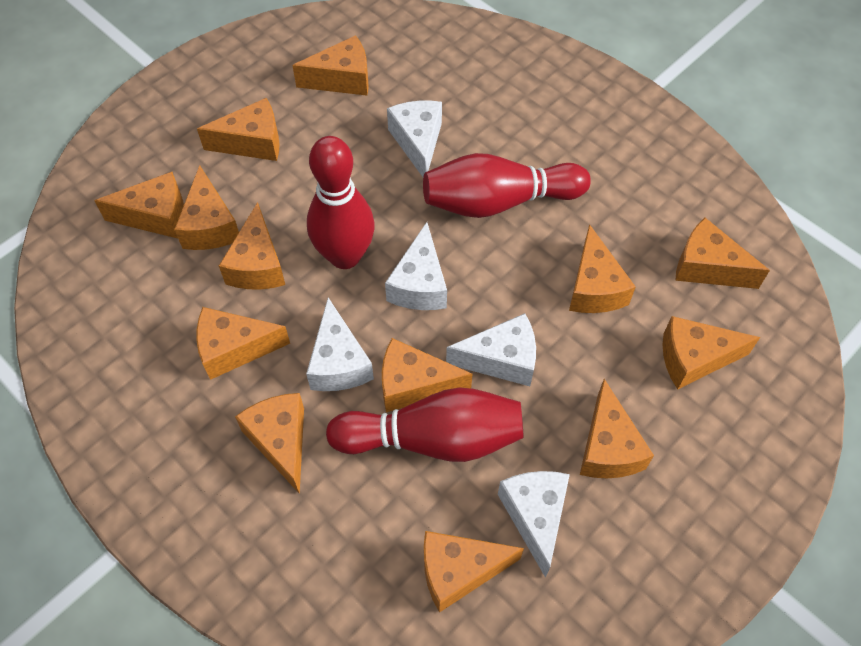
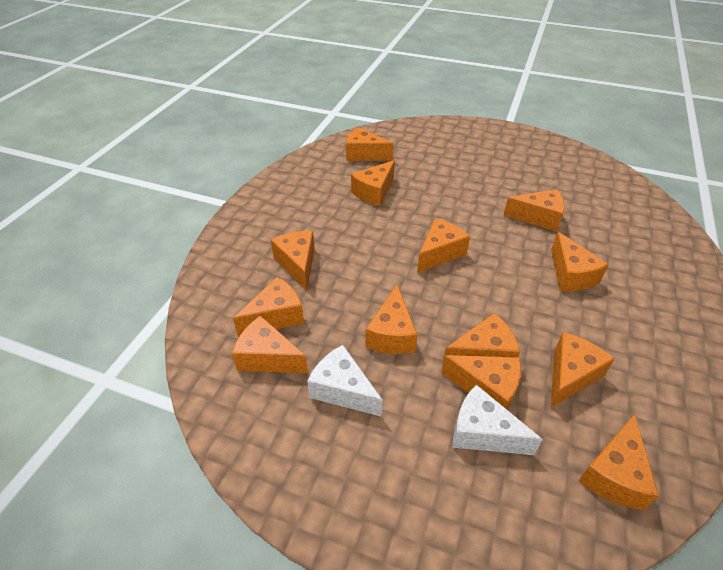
red bowling pin: 3 -> 0
white cheese: 5 -> 2

